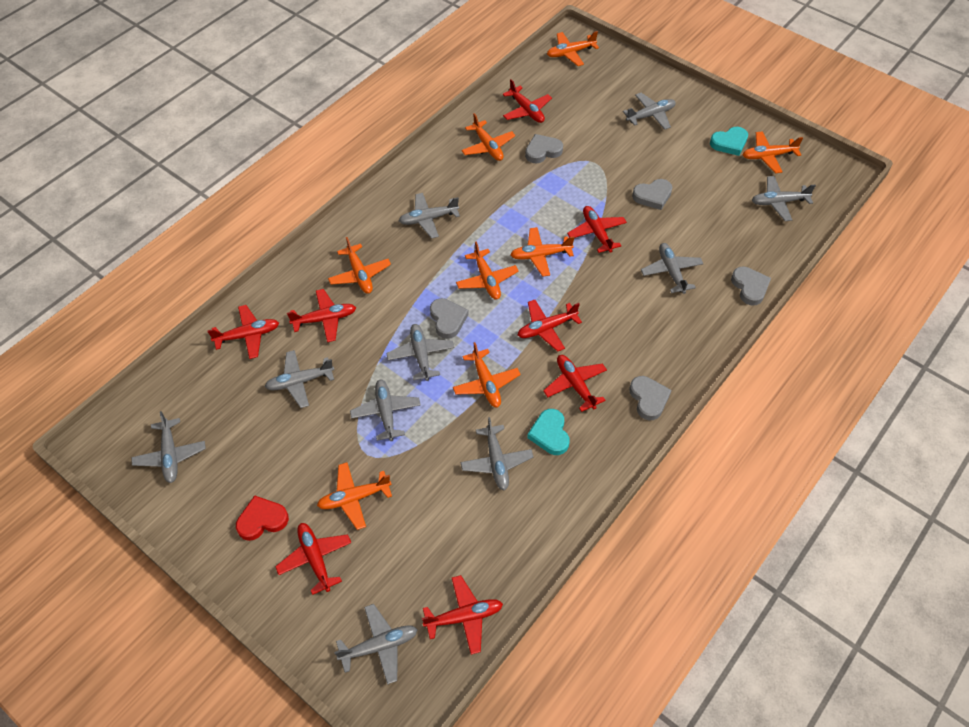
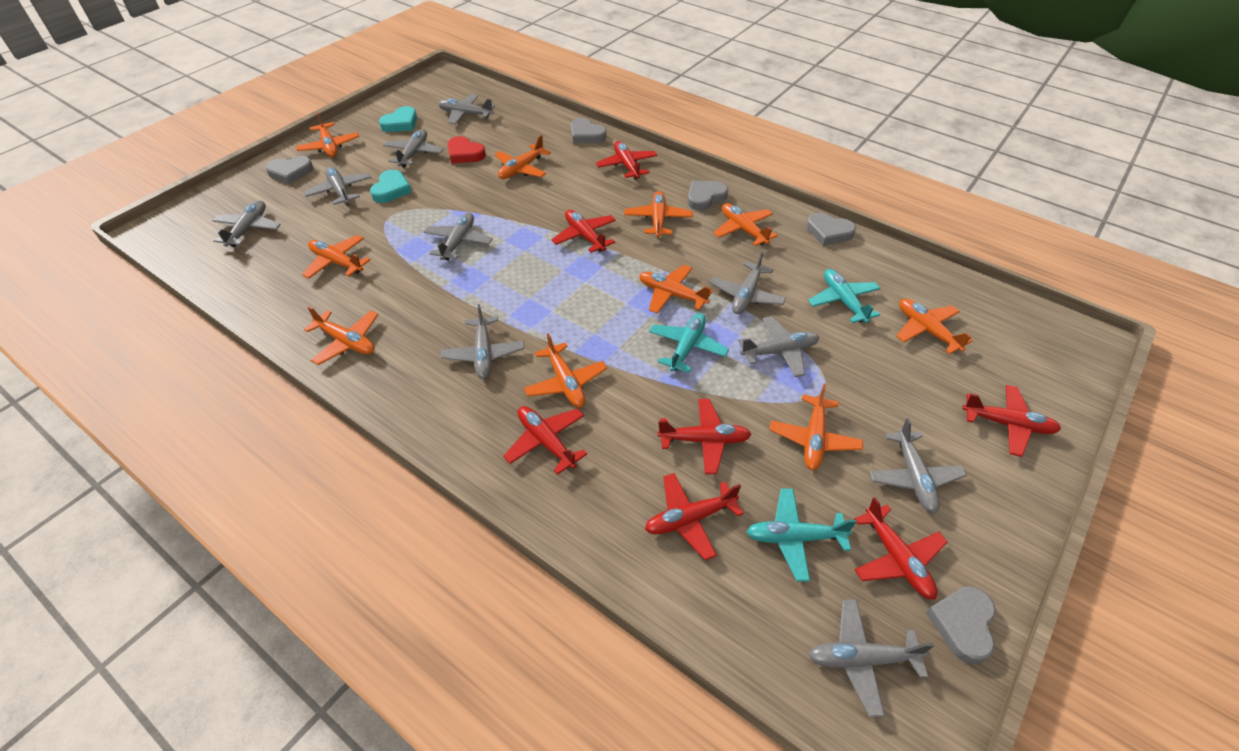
orange plane: 8 -> 10
red plane: 8 -> 7
turquoise plane: 0 -> 3

